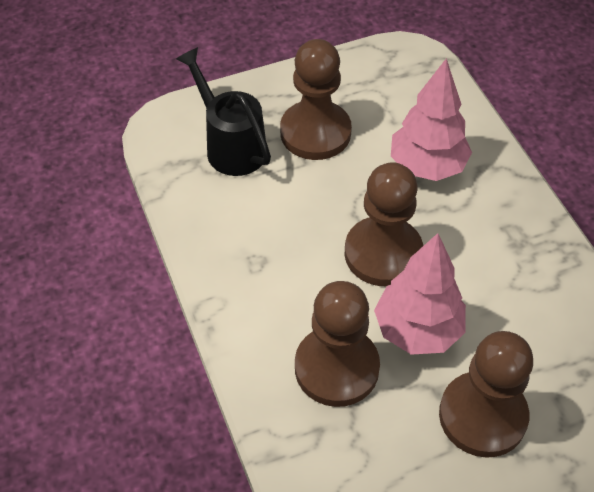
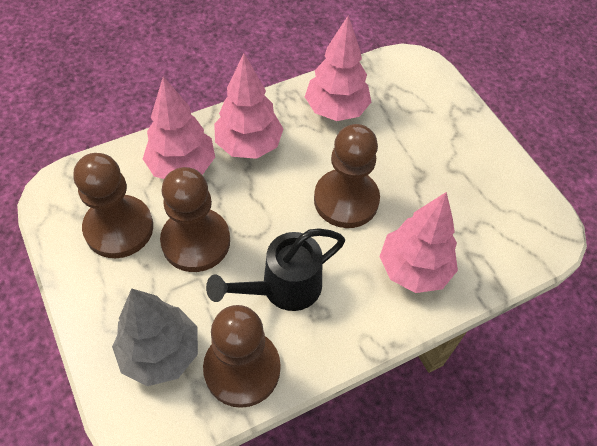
grey tree: 0 -> 1
pink tree: 2 -> 4

